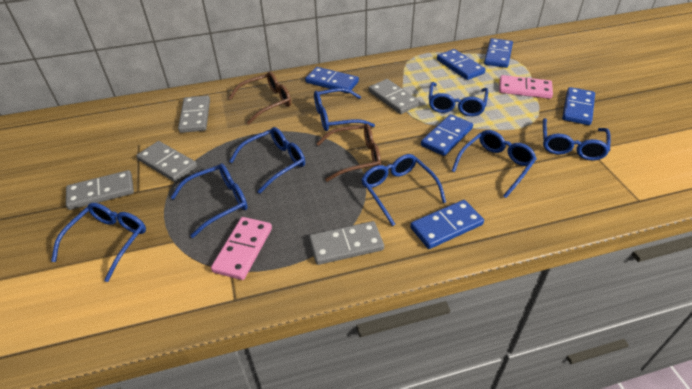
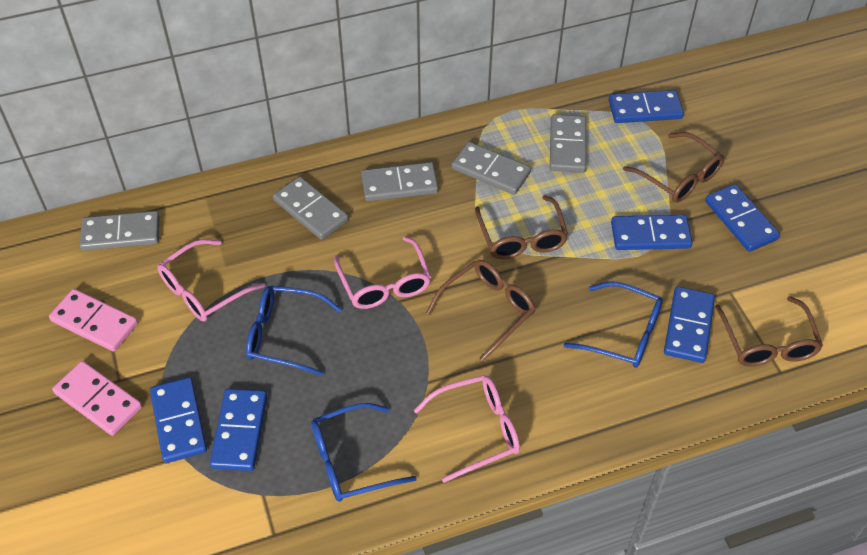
blue glasses: 8 -> 3
brown glasses: 2 -> 4
pink glasses: 0 -> 3

